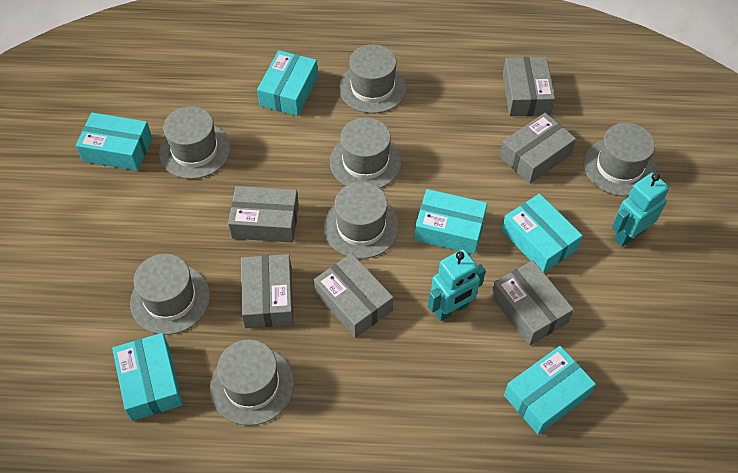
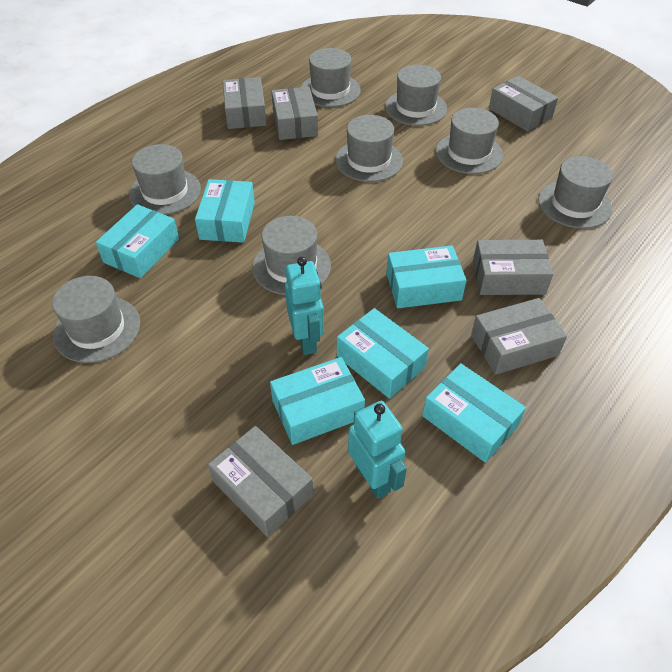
grey hat: 7 -> 8

